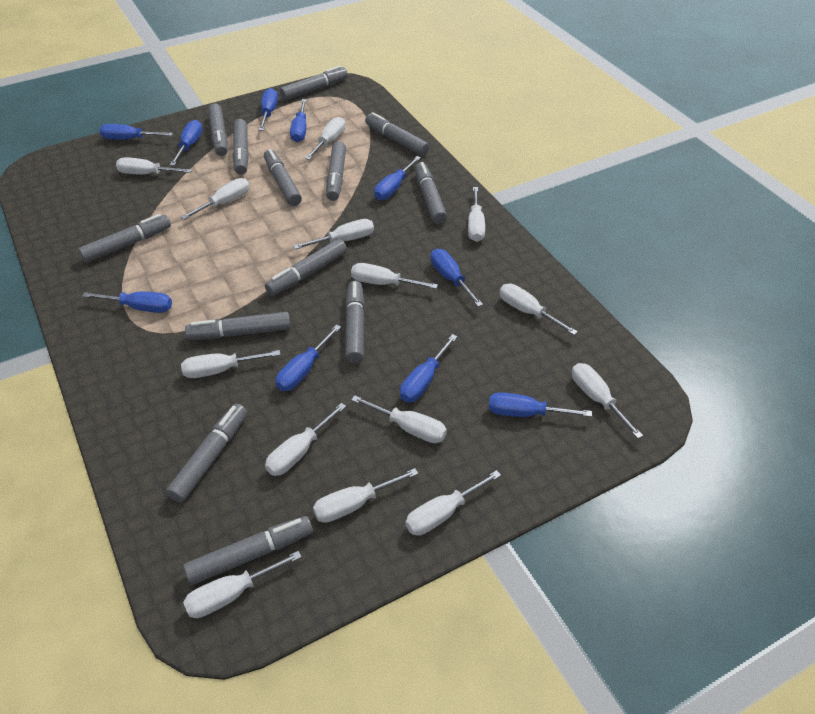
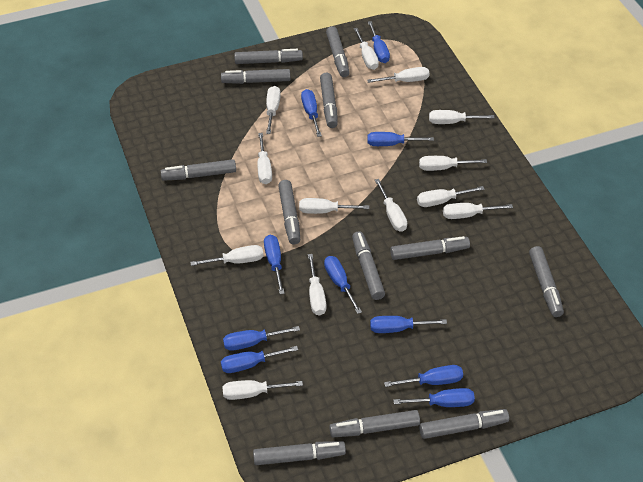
grey marker: 13 -> 12
white screwdriver: 14 -> 13

